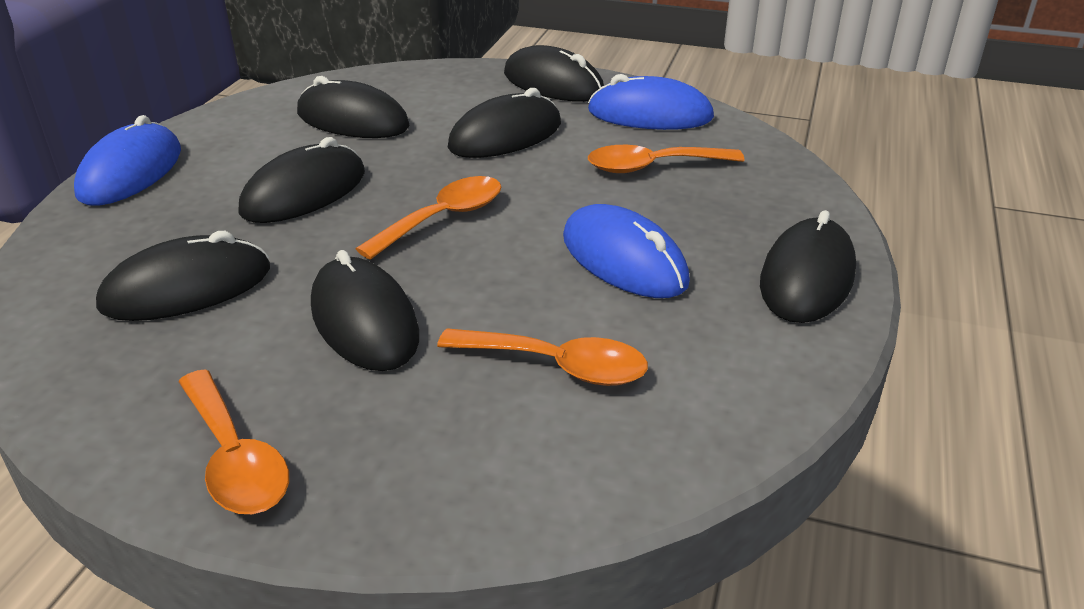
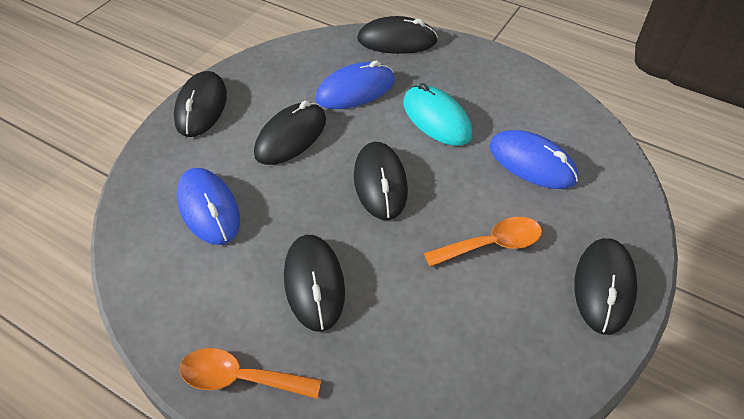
black mouse: 7 -> 6
orange spoon: 4 -> 2
turquoise mouse: 0 -> 1

